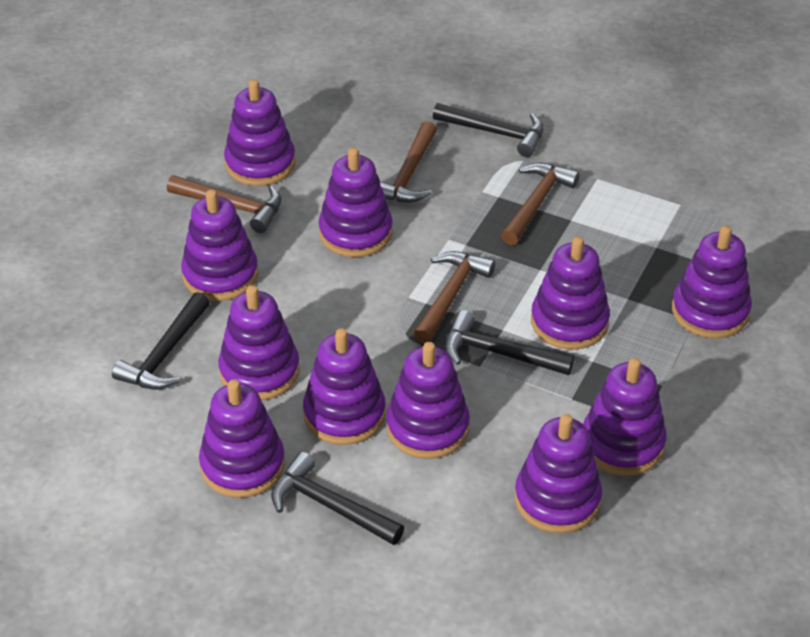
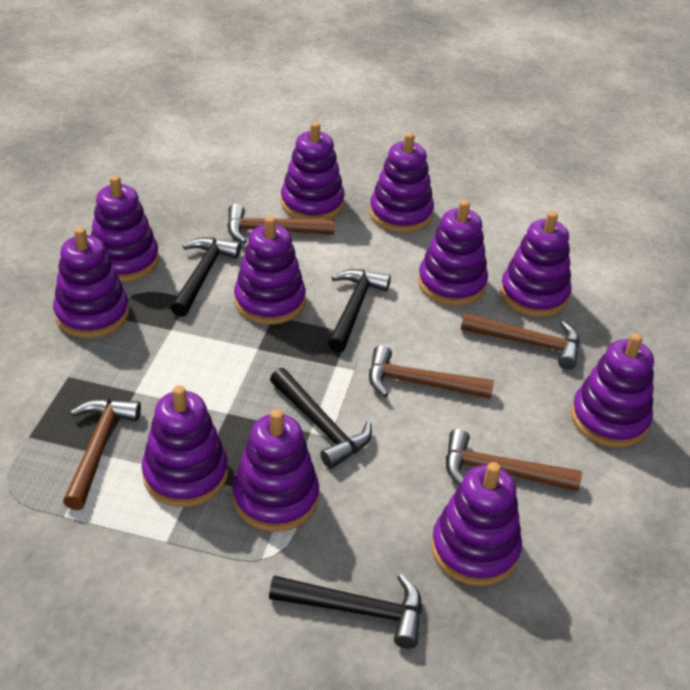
brown hammer: 4 -> 5

